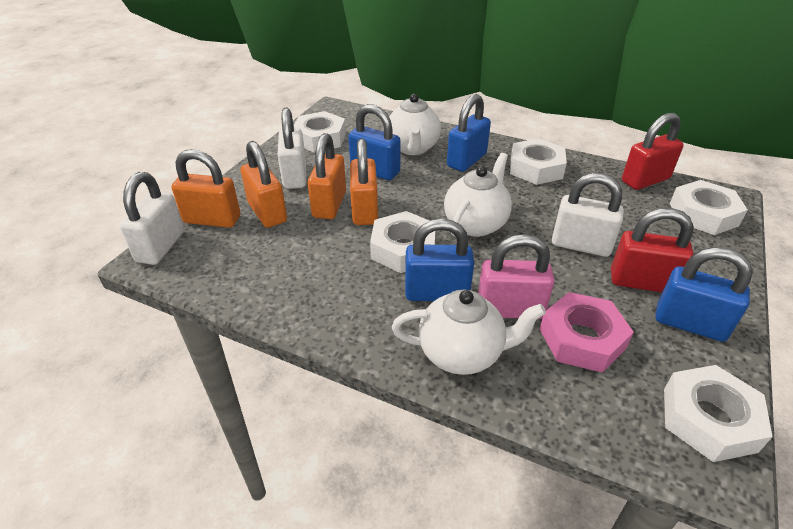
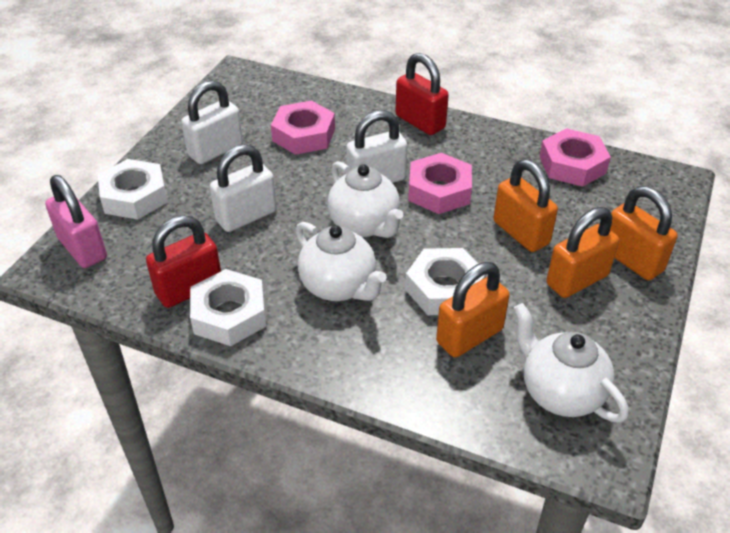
blue padlock: 4 -> 0
pink nut: 1 -> 3
white nut: 5 -> 3

